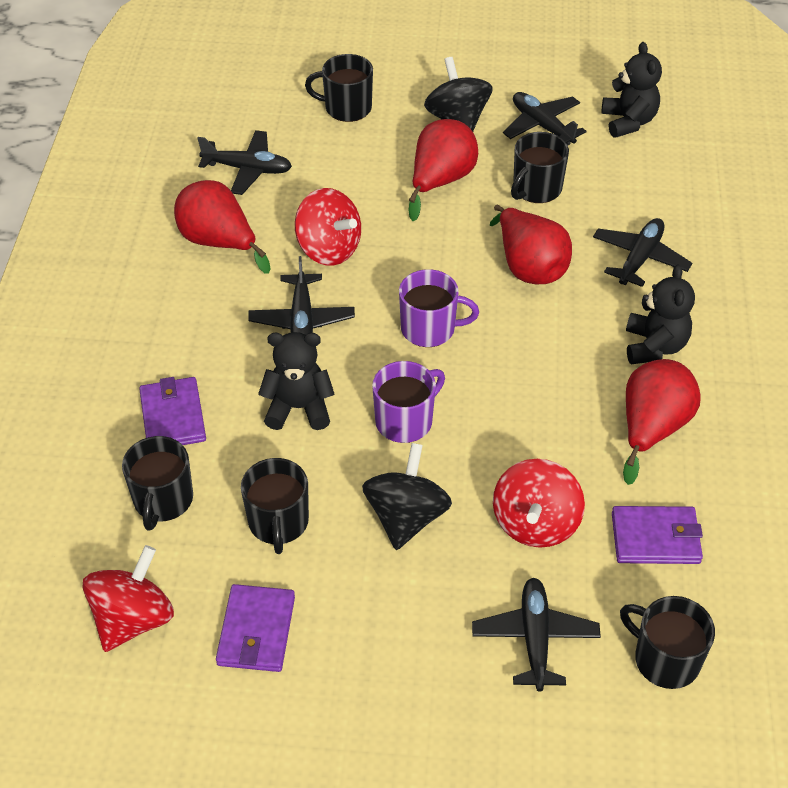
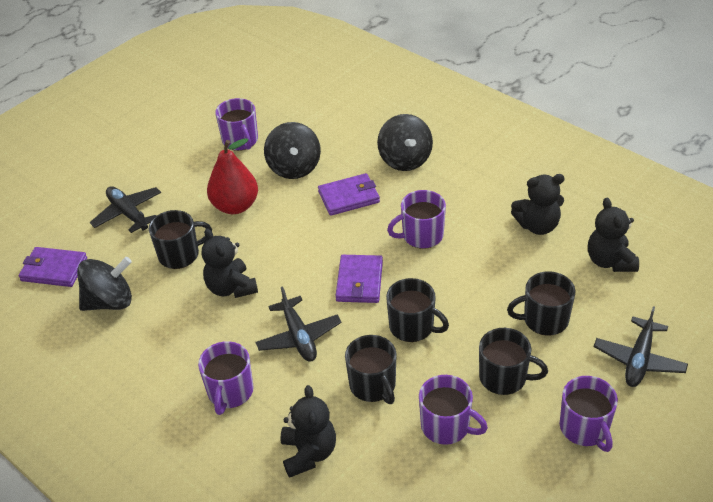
black plane: 5 -> 3
black spinning top: 2 -> 3
black teddy bear: 3 -> 4
purple mug: 2 -> 5
red pear: 4 -> 1
red spinning top: 3 -> 0

